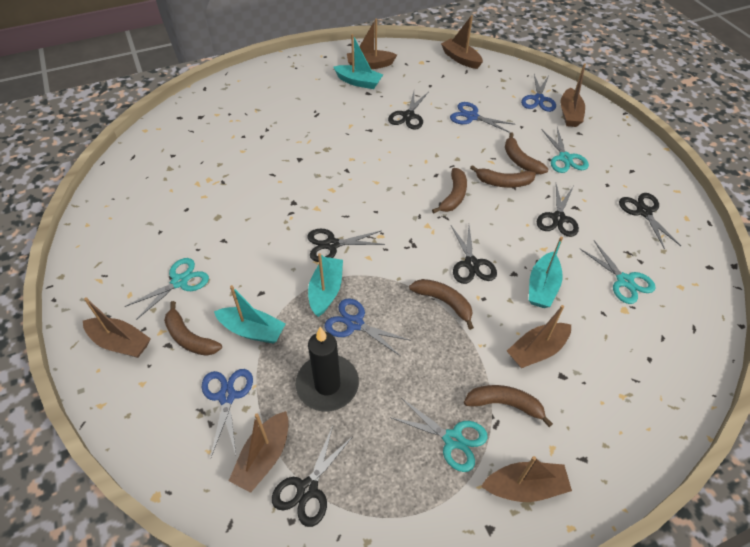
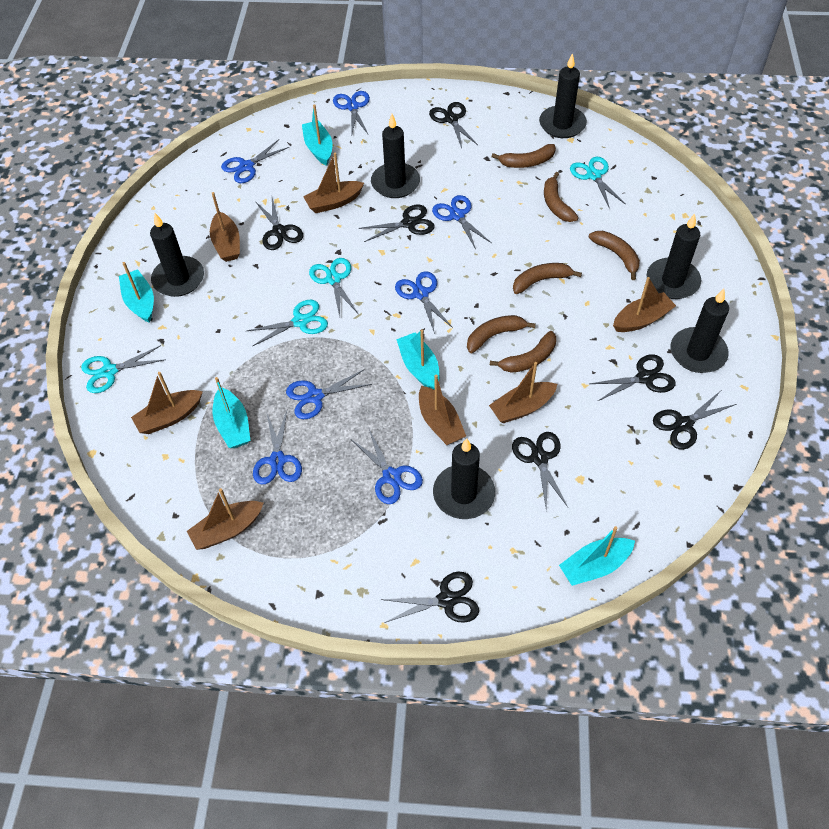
black candle: 1 -> 6
black scissors: 6 -> 7
blue scissors: 4 -> 7
turquoise boat: 4 -> 5

